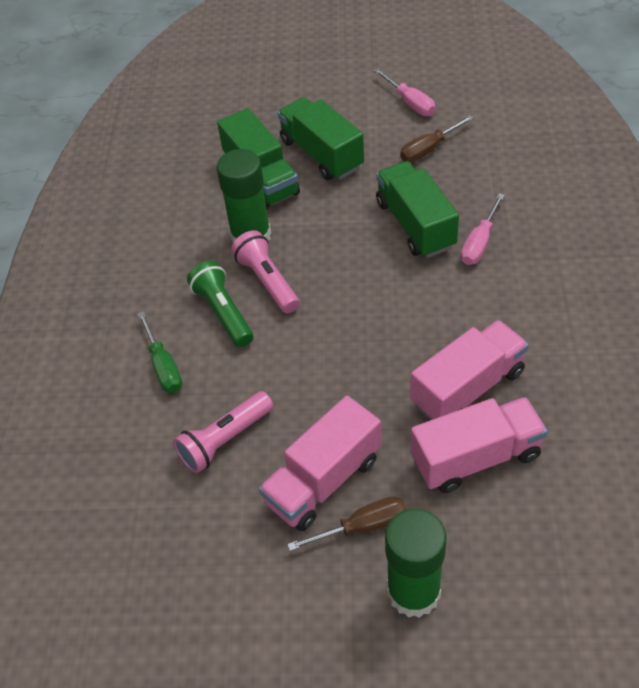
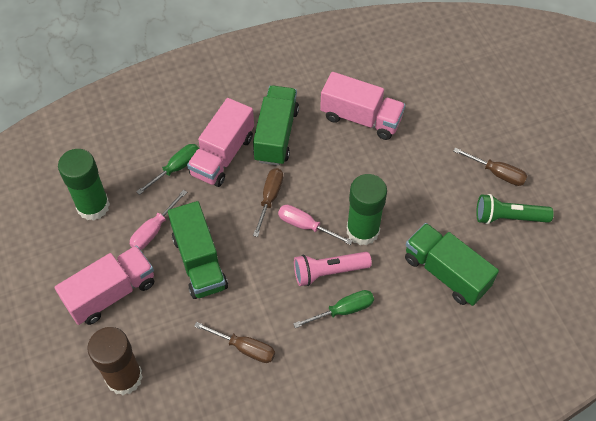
brown glue stick: 0 -> 1
brown screwdriver: 2 -> 3
green screwdriver: 1 -> 2
pink flashlight: 2 -> 1

